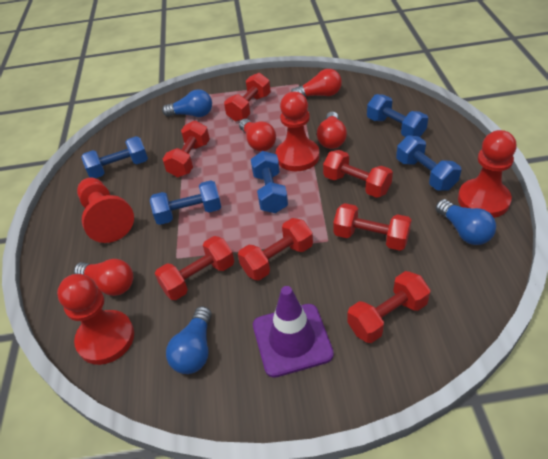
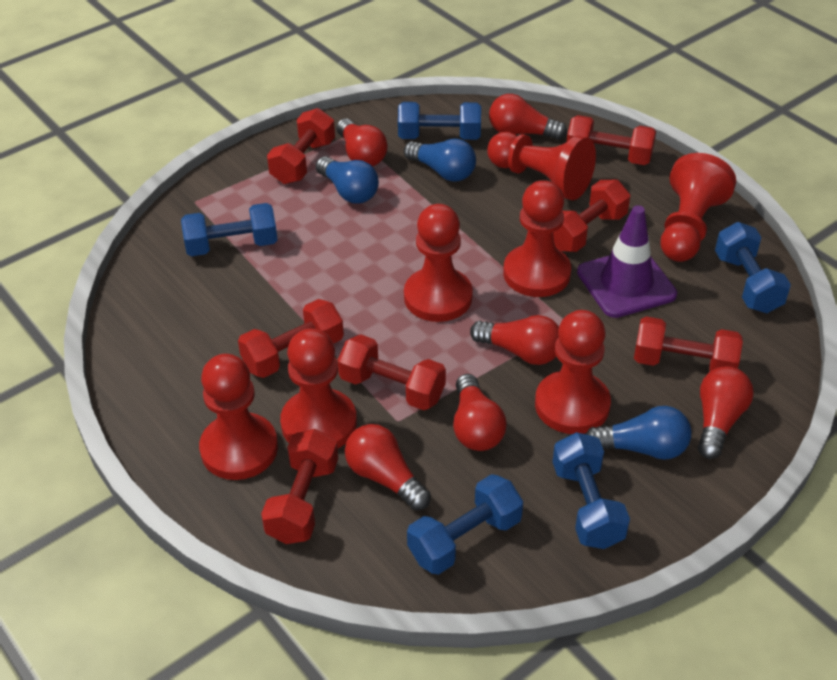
red light bulb: 4 -> 6
red pawn: 4 -> 7

